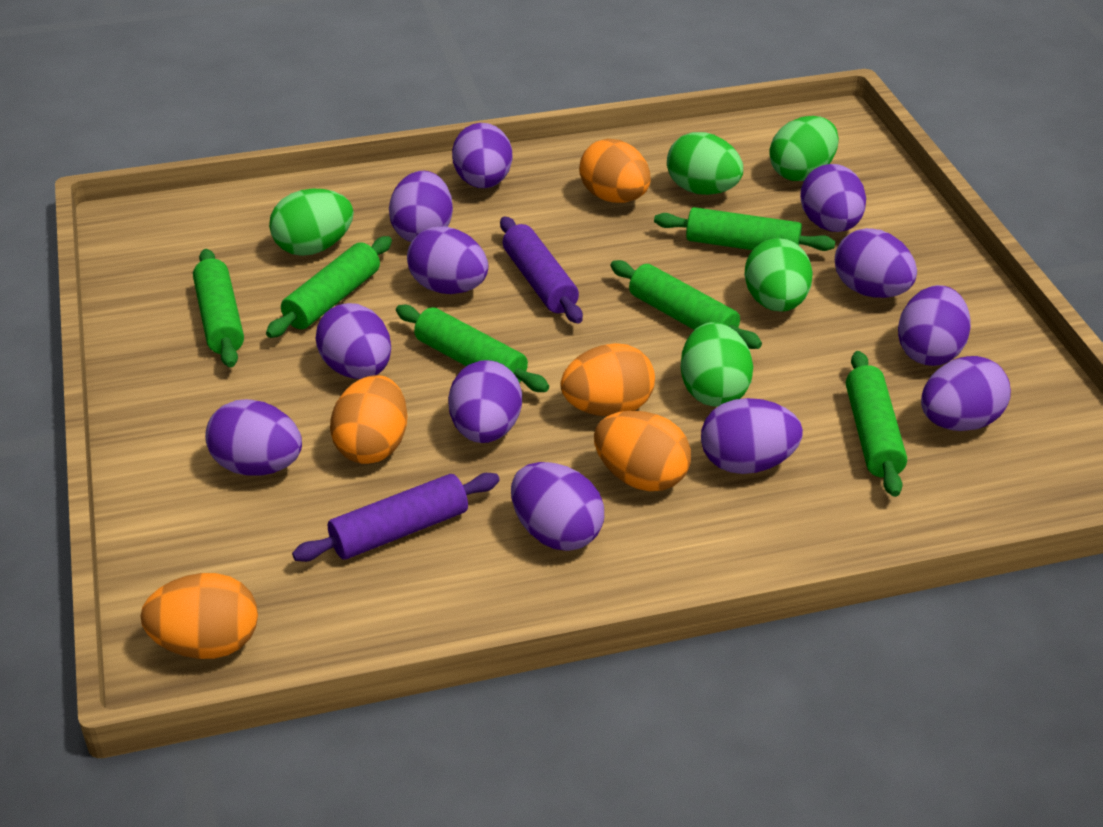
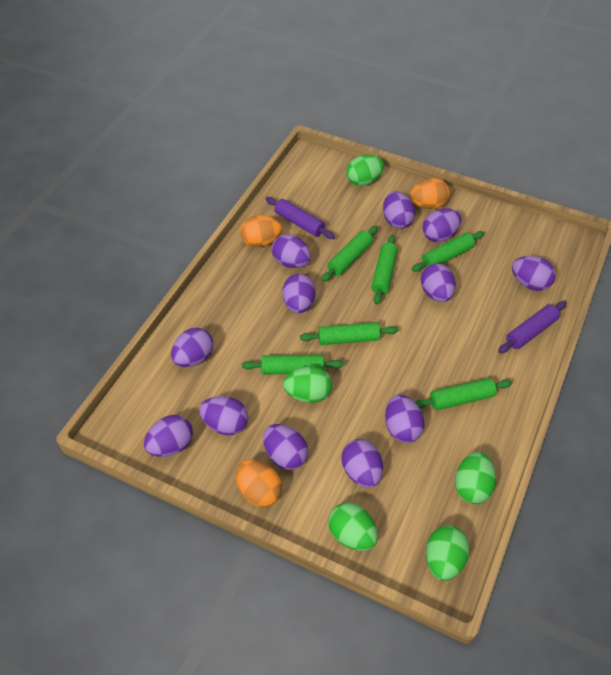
orange egg: 5 -> 3

